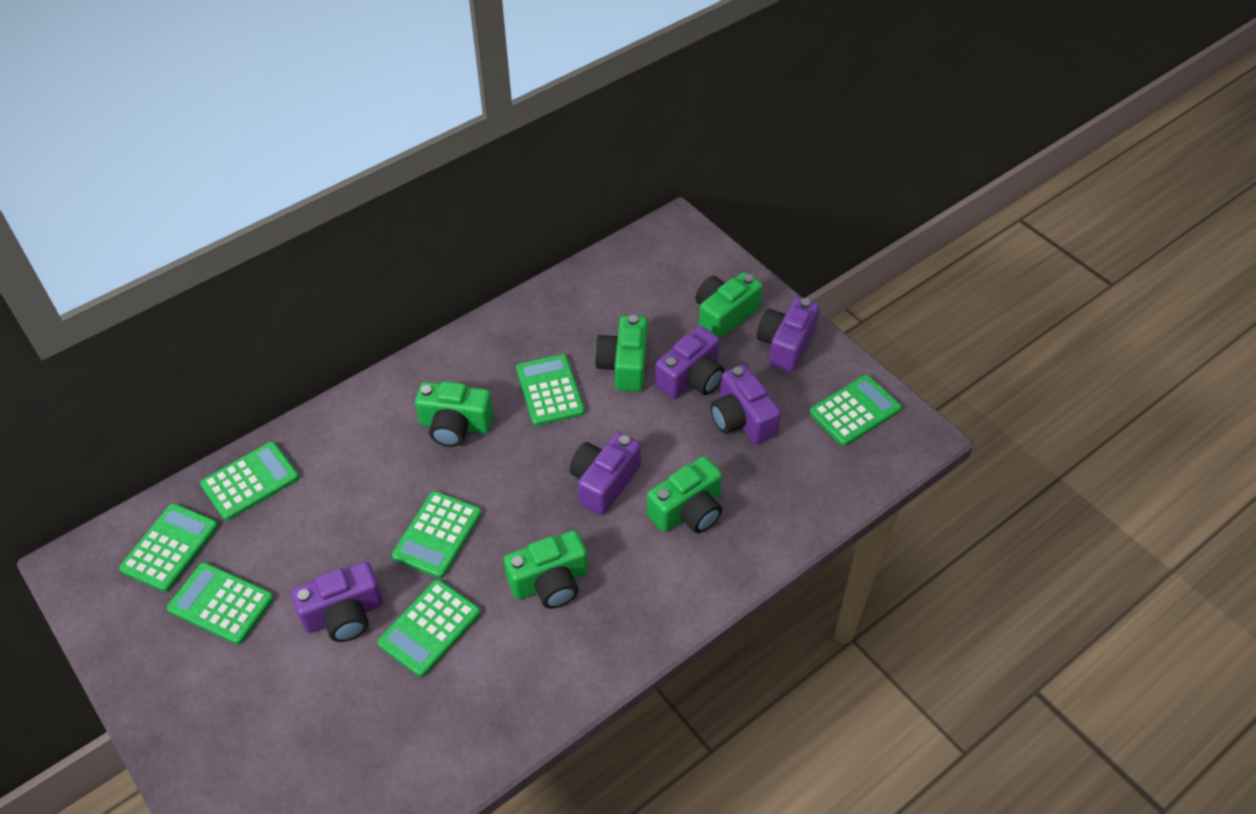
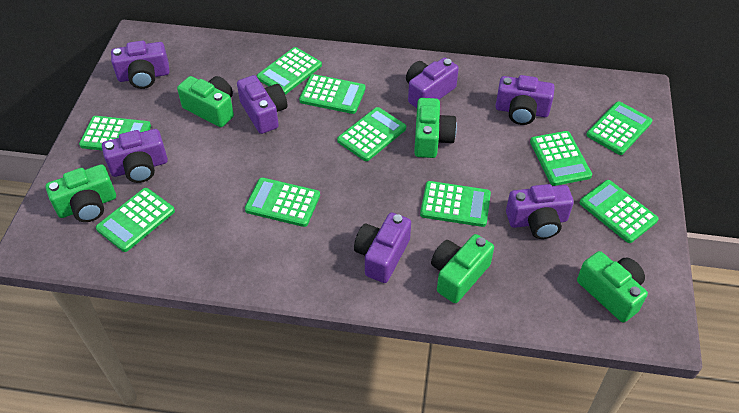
green calculator: 7 -> 10
purple camera: 5 -> 7

